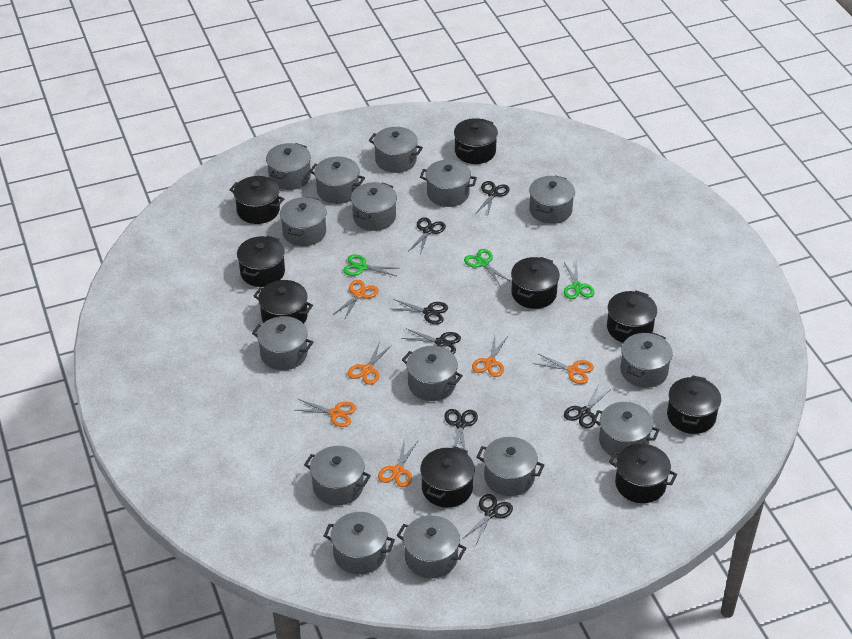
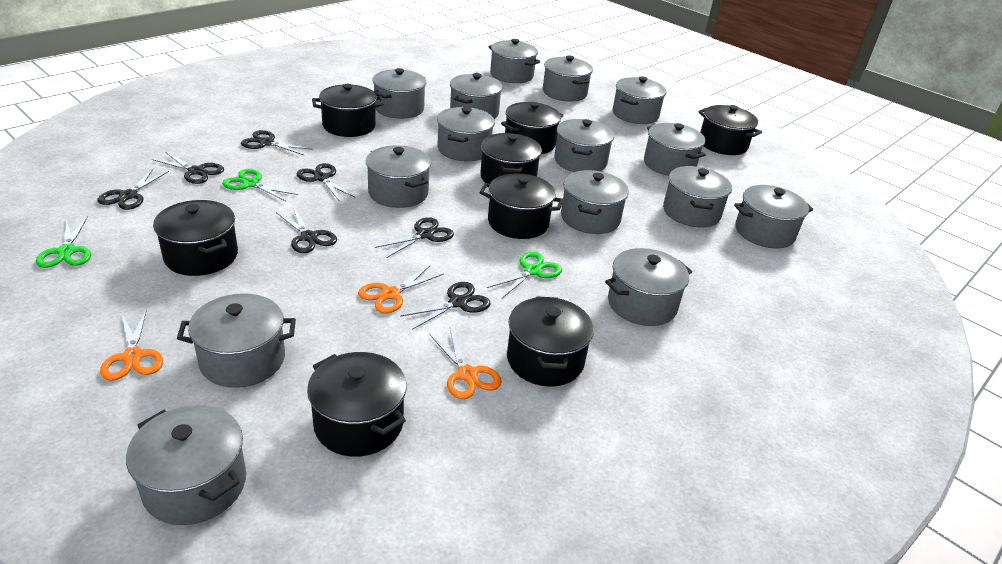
black pot: 9 -> 8
orange scissors: 6 -> 3

